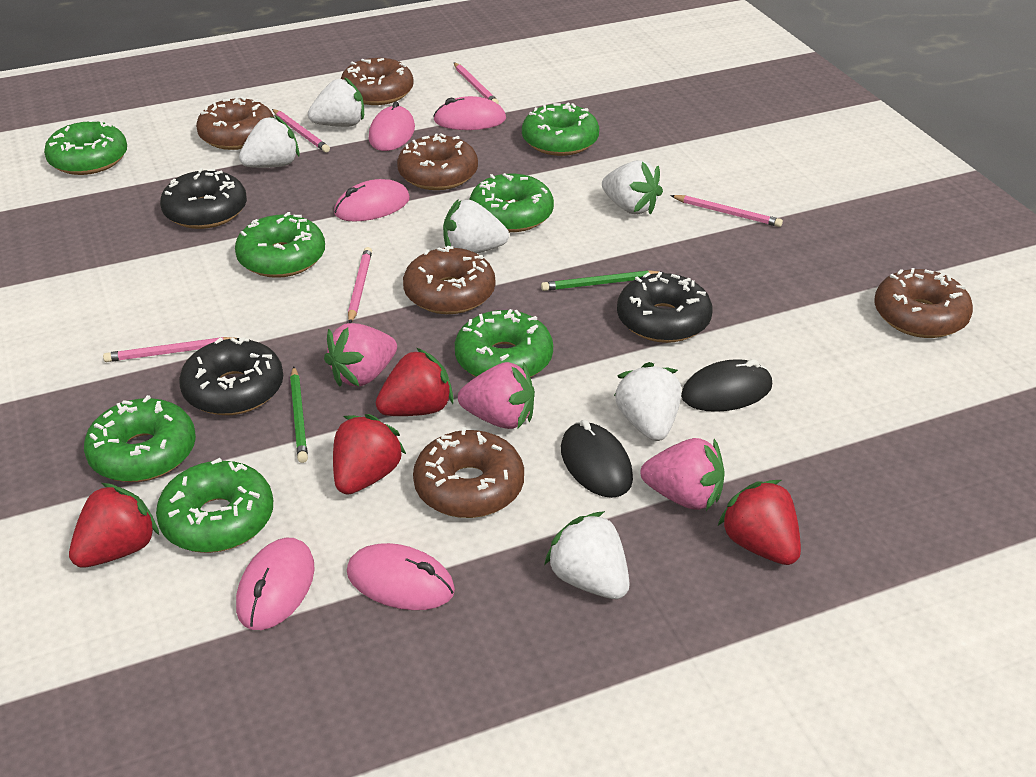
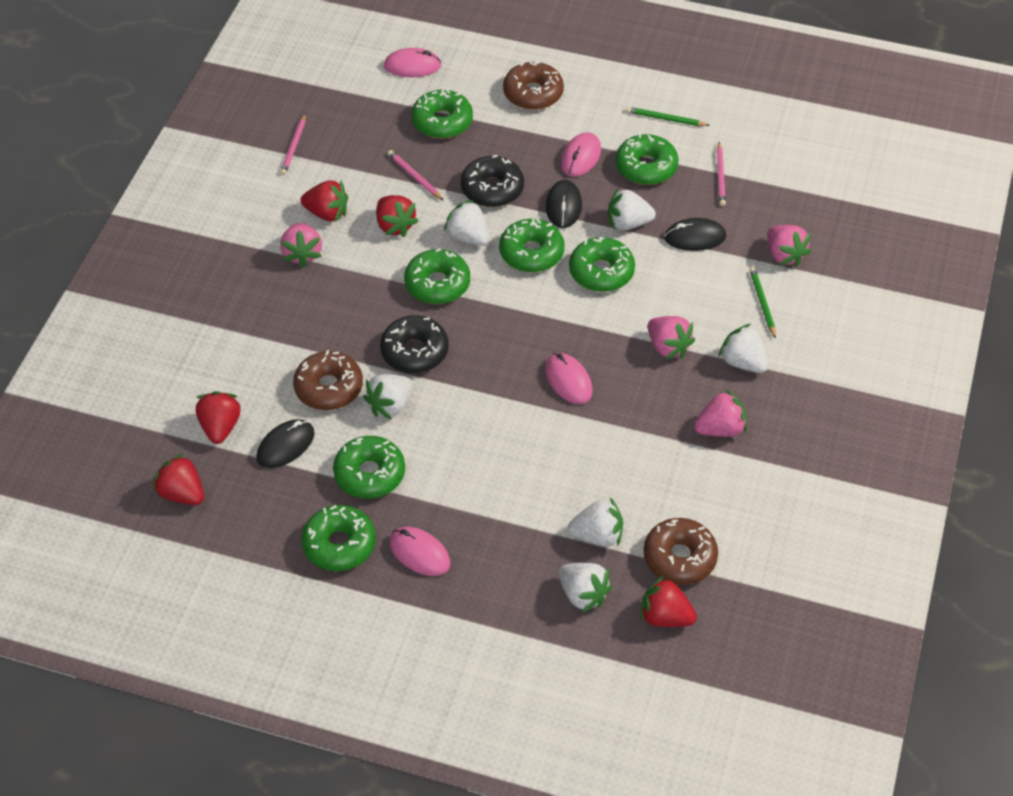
black donut: 3 -> 2
black mouse: 2 -> 3
brown donut: 6 -> 3
pink mouse: 5 -> 4
pink pencil: 5 -> 3
pink strawberry: 3 -> 4
red strawberry: 4 -> 5

